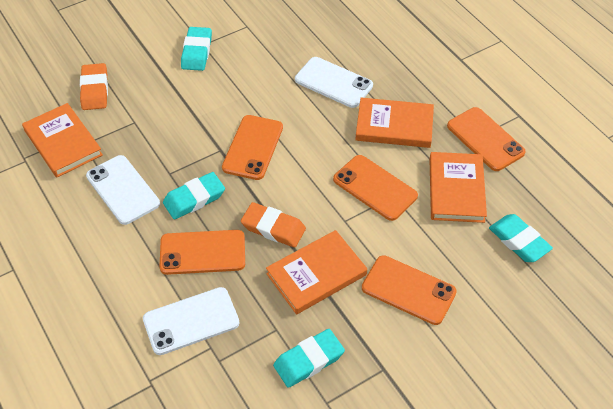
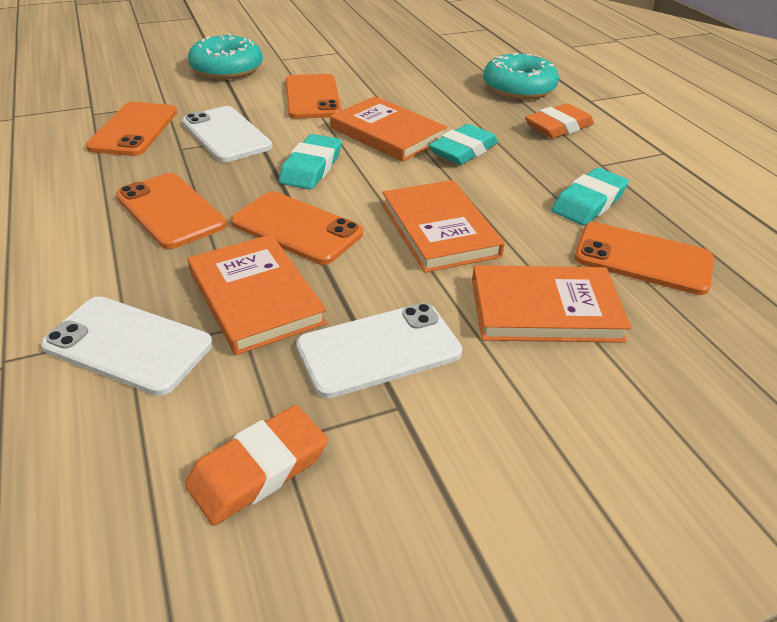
turquoise donut: 0 -> 2
turquoise eraser: 4 -> 3

